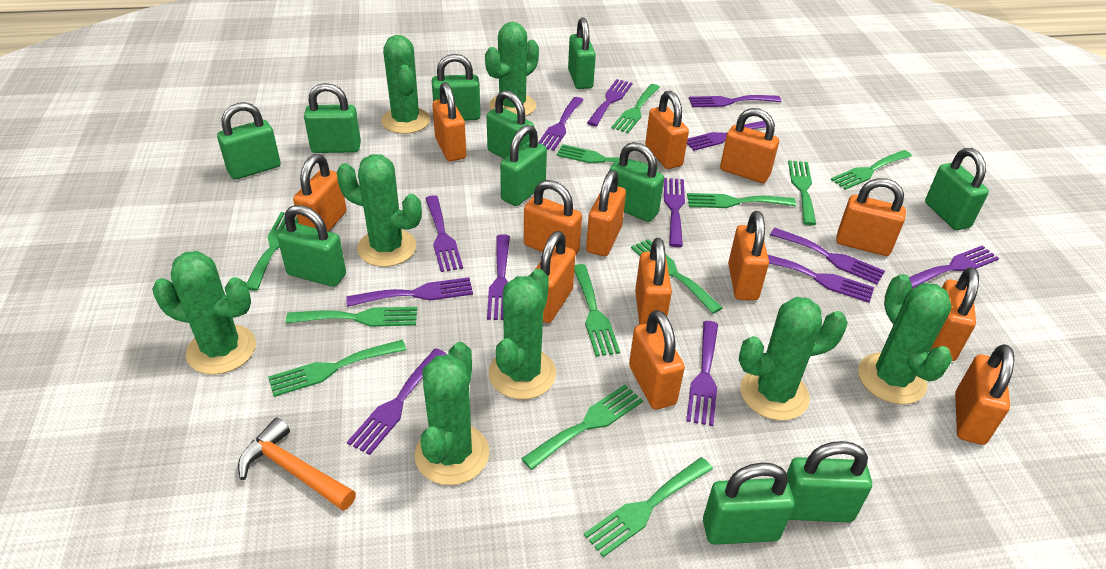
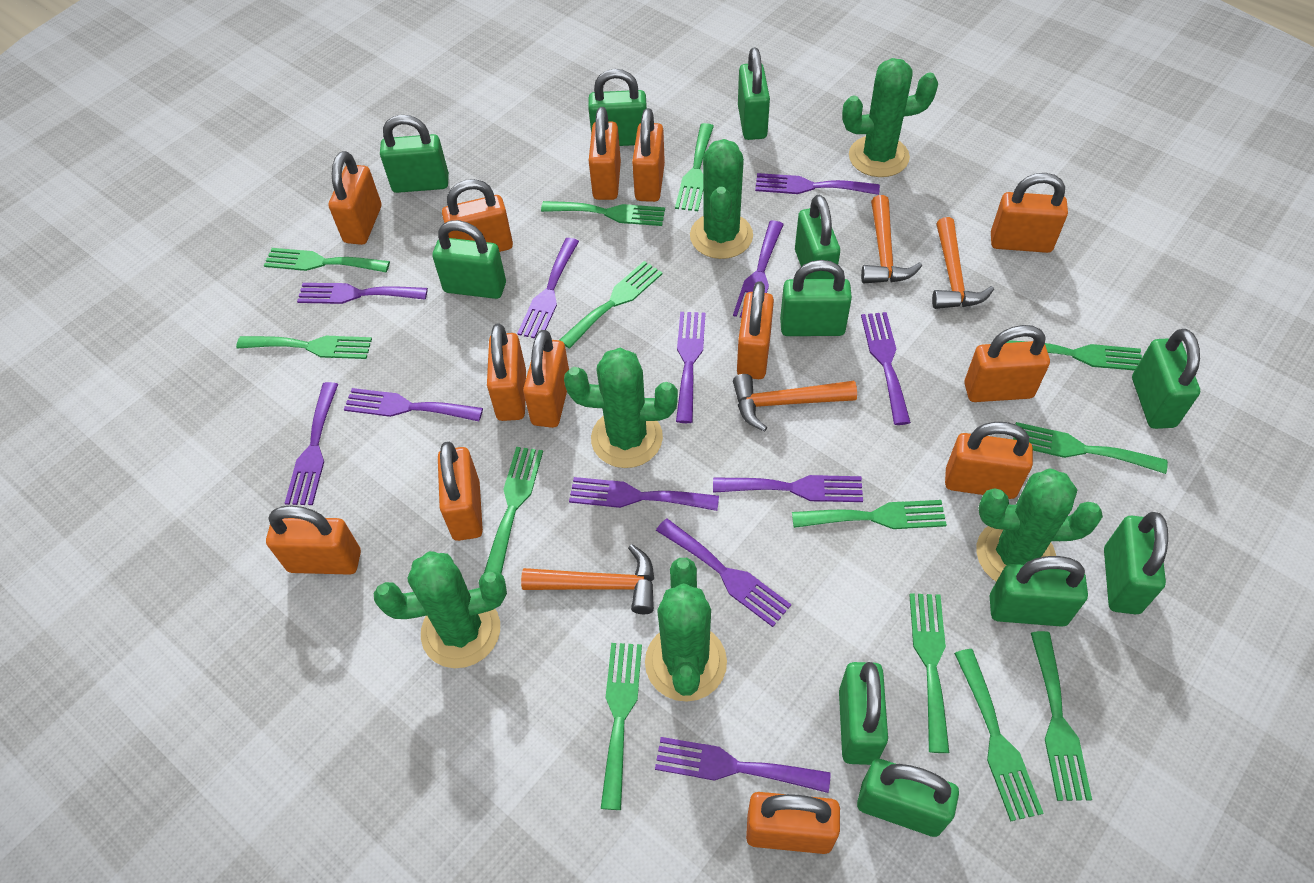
green cactus: 8 -> 6
green fork: 12 -> 13
orange hammer: 1 -> 4
purple fork: 13 -> 12

